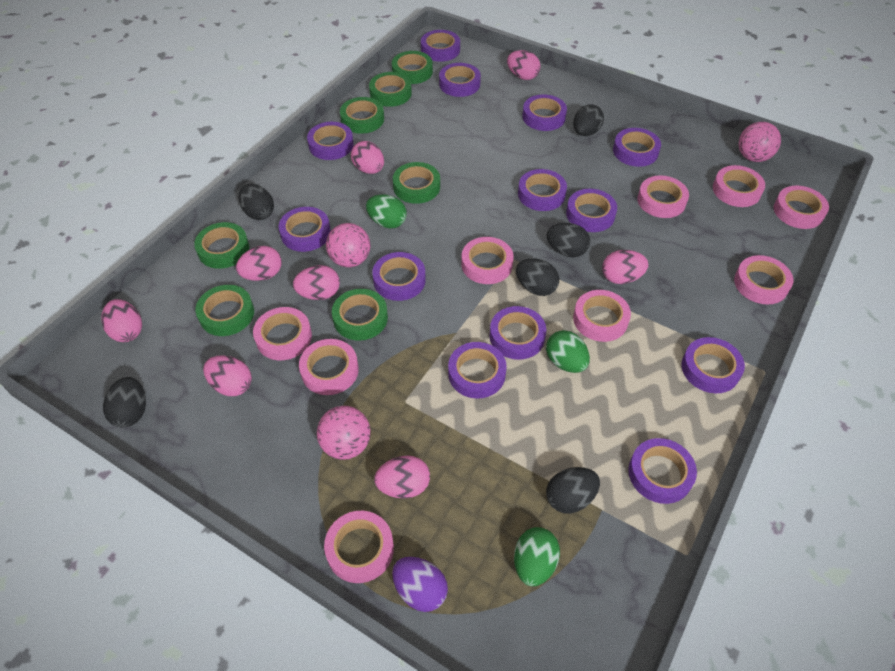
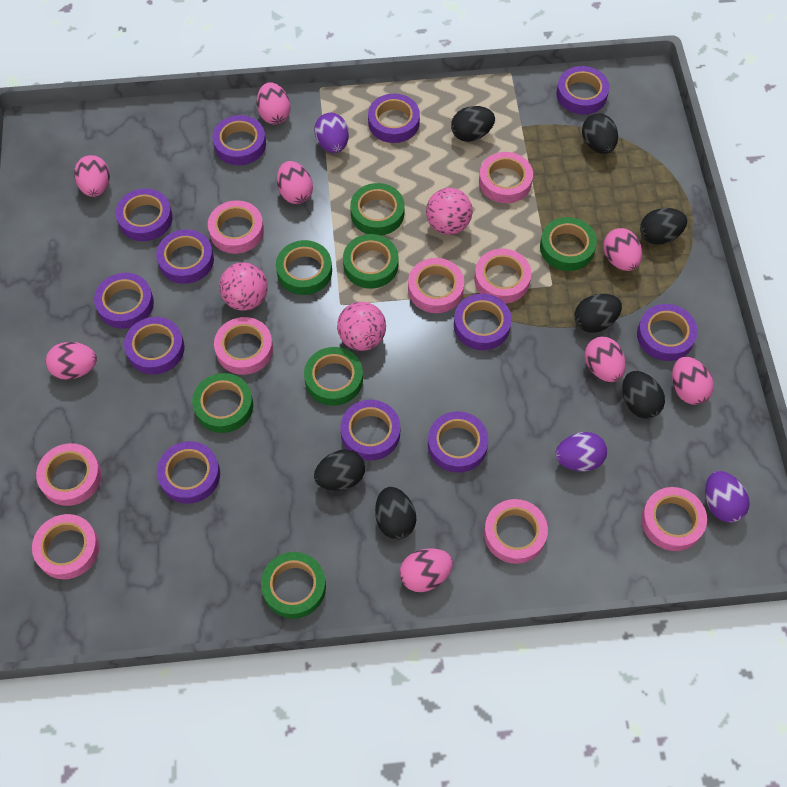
black egg: 6 -> 7
green egg: 3 -> 0
purple egg: 1 -> 3
purple tape: 13 -> 12

